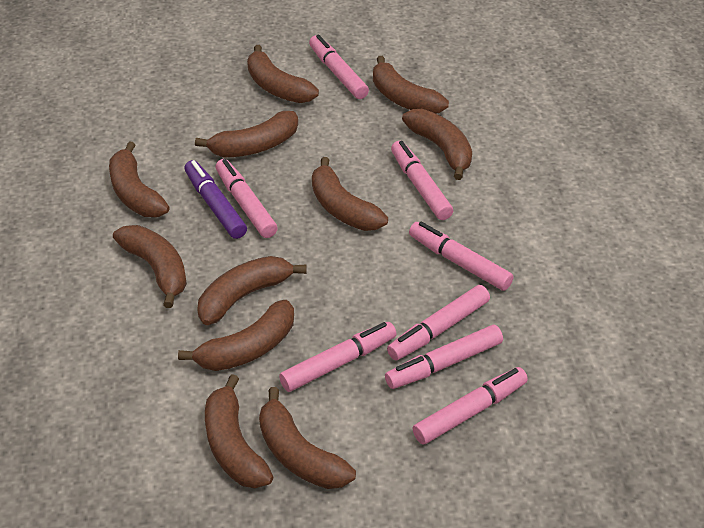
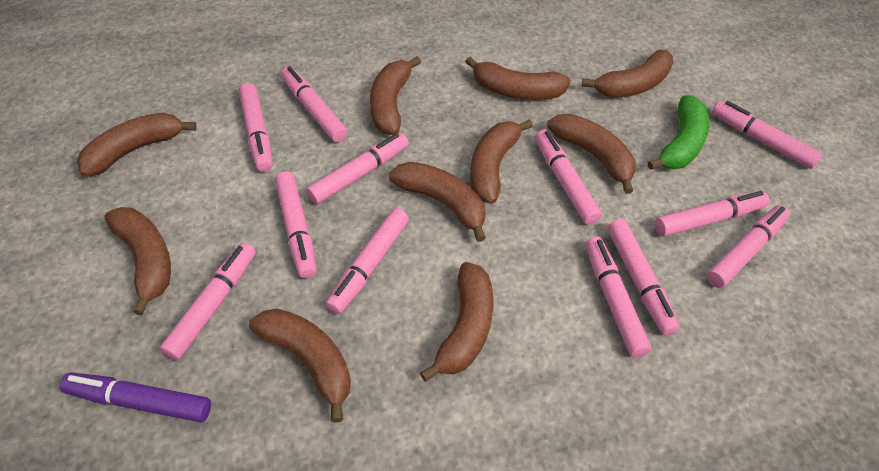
brown banana: 11 -> 10
green banana: 0 -> 1
pink marker: 8 -> 12

